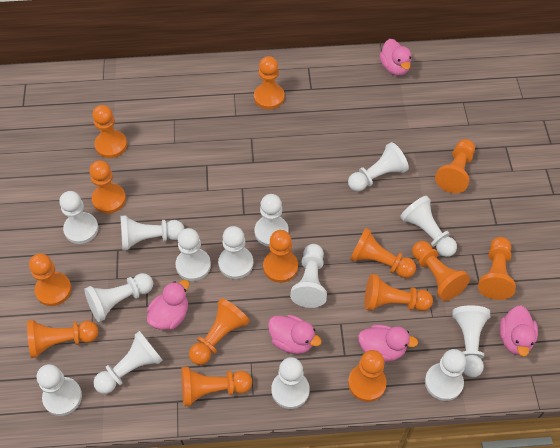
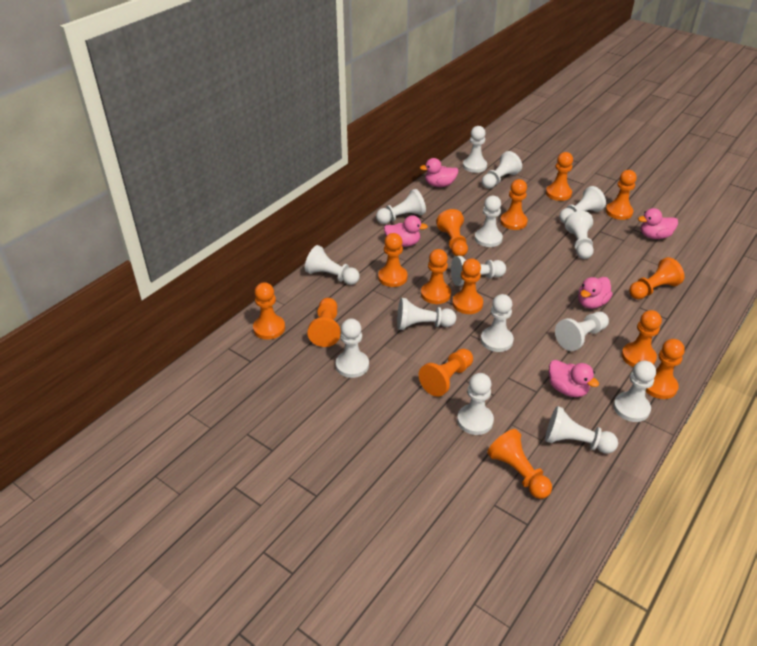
white pawn: 14 -> 15

